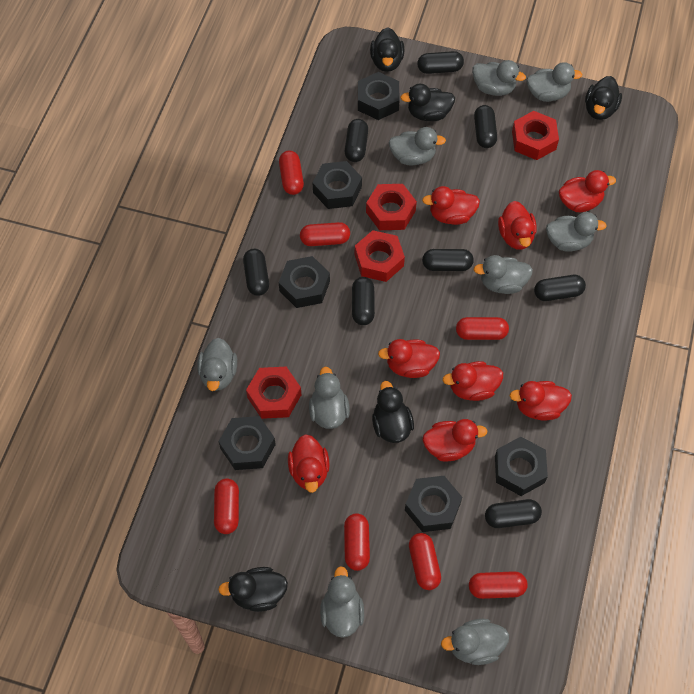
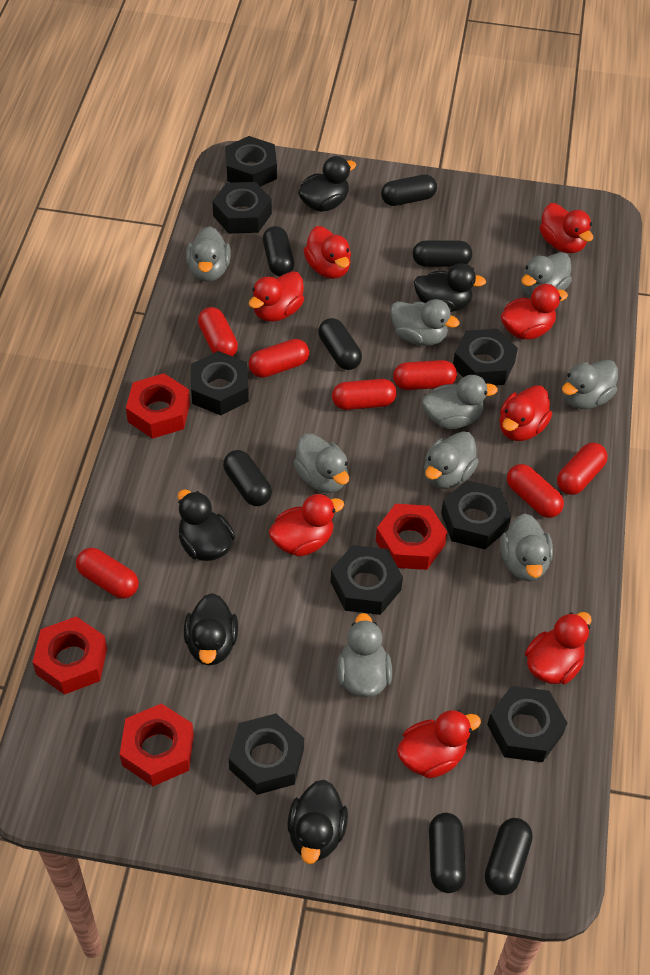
black capsule: 8 -> 7
black nut: 6 -> 8

